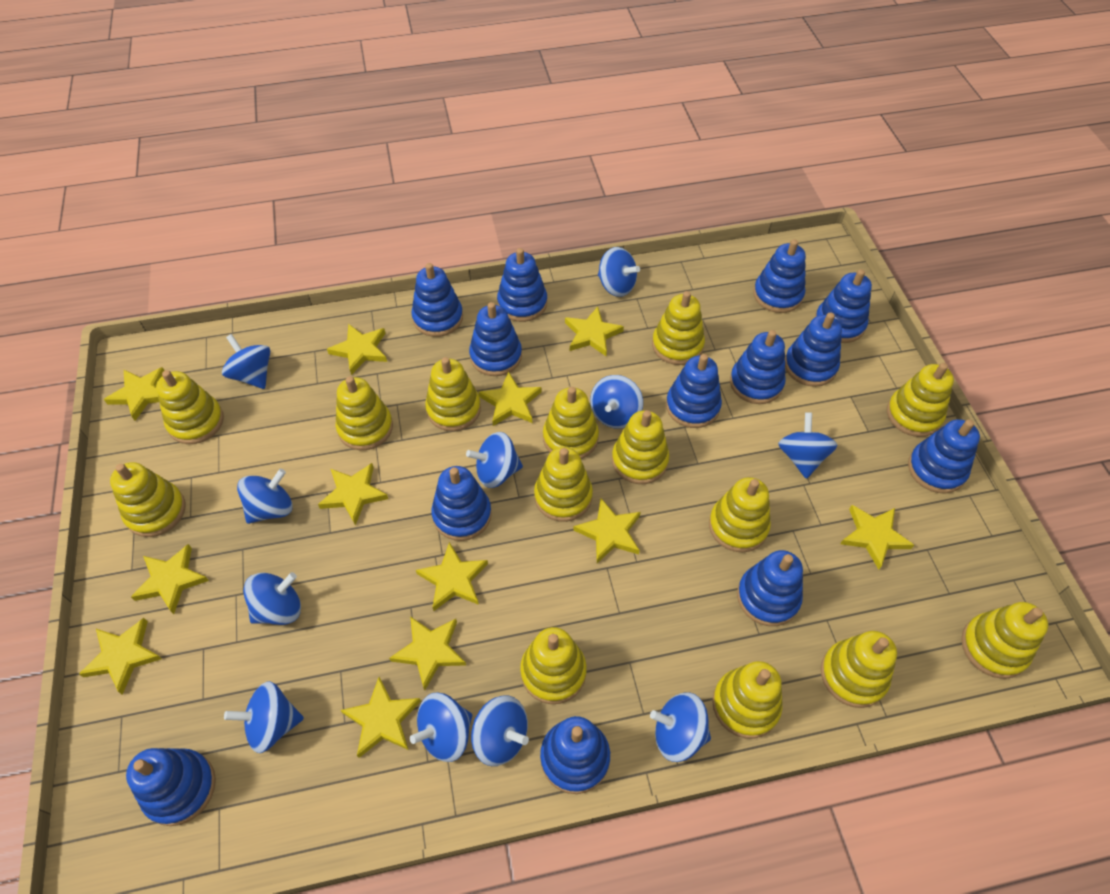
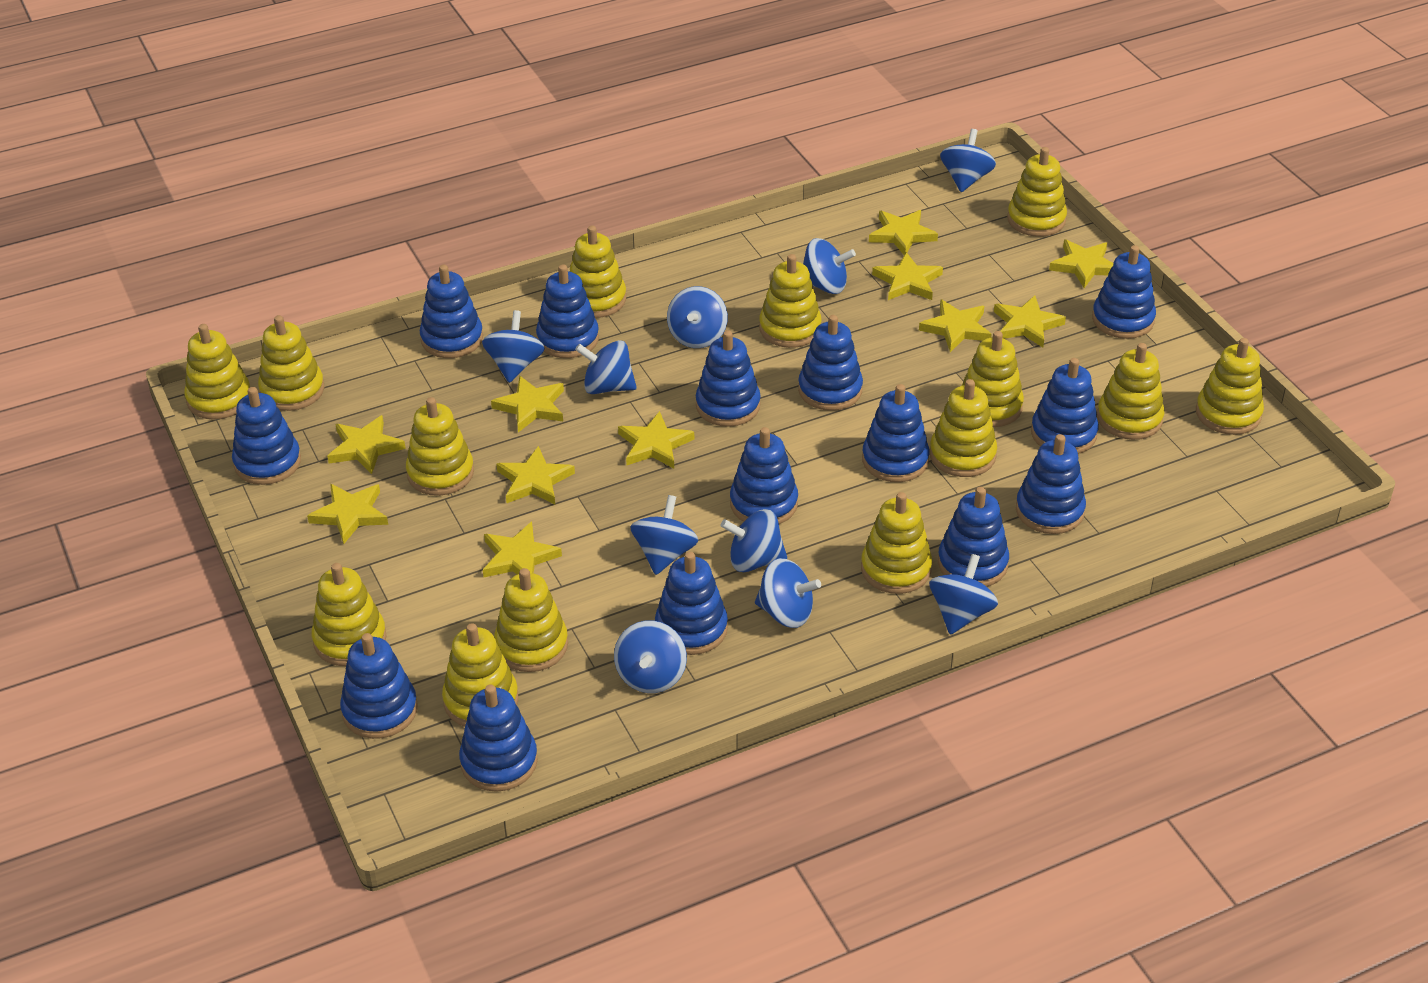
blue spinning top: 11 -> 10
blue stacking toy: 13 -> 14
yellow star: 12 -> 11

